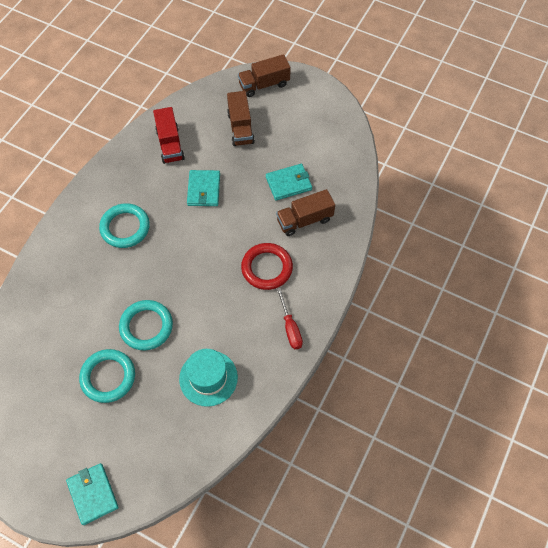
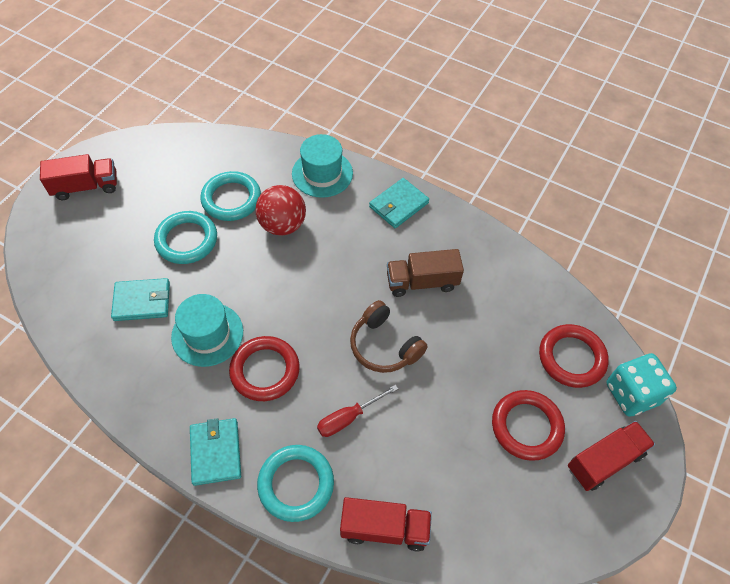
brown headphones: 0 -> 1
brown truck: 3 -> 1
red ball: 0 -> 1
red ring: 1 -> 3
red truck: 1 -> 3
turquoise dice: 0 -> 1
turquoise hat: 1 -> 2

